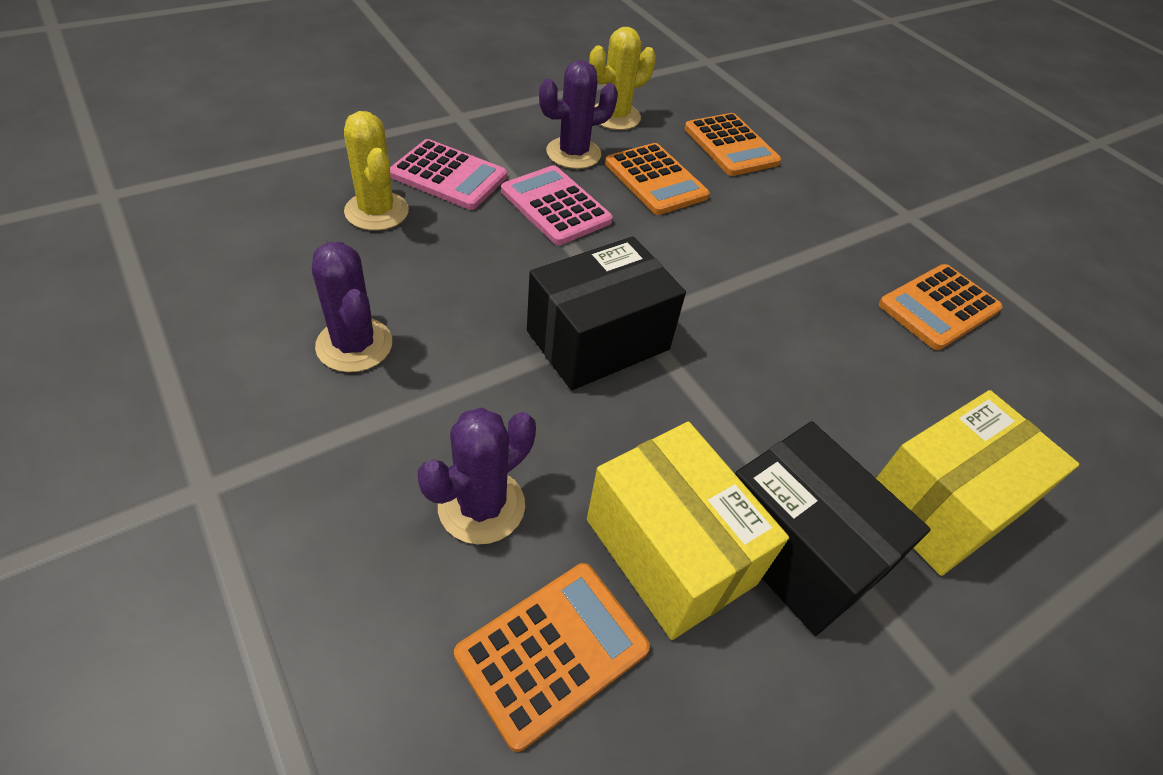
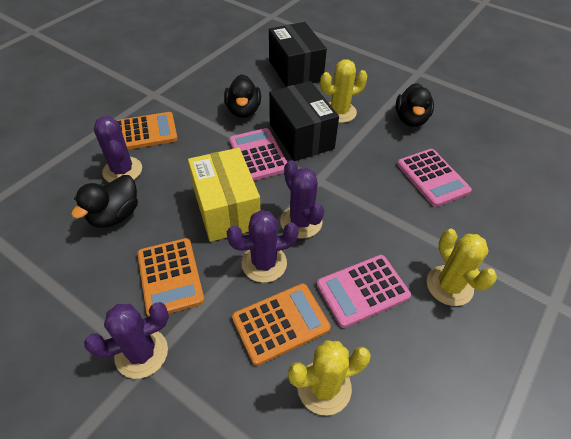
black duck: 0 -> 3
orange calculator: 4 -> 3
pink calculator: 2 -> 3
purple cactus: 3 -> 4
yellow box: 2 -> 1
yellow cactus: 2 -> 3

